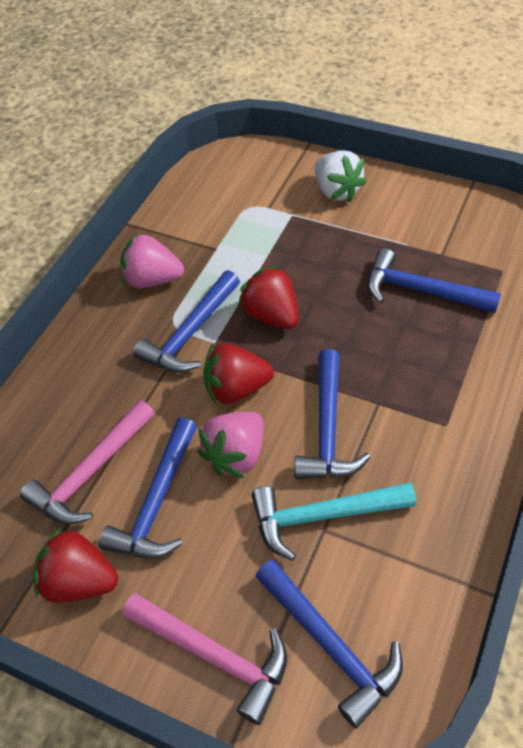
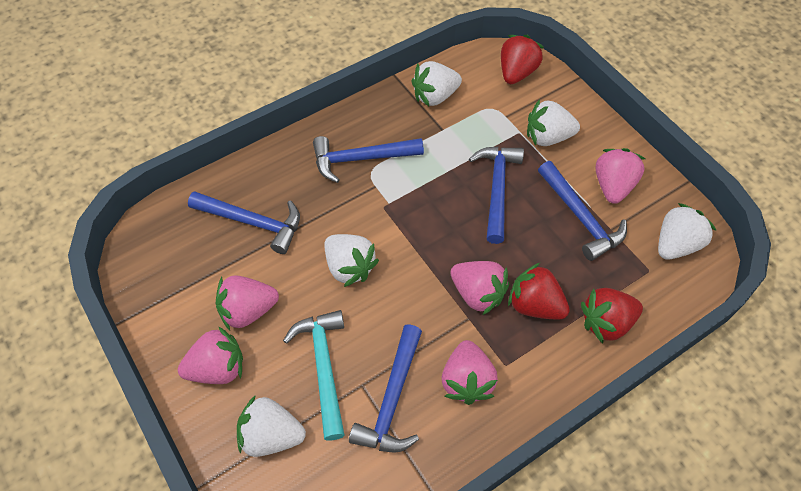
pink hammer: 2 -> 0
pink strawberry: 2 -> 5
white strawberry: 1 -> 5

